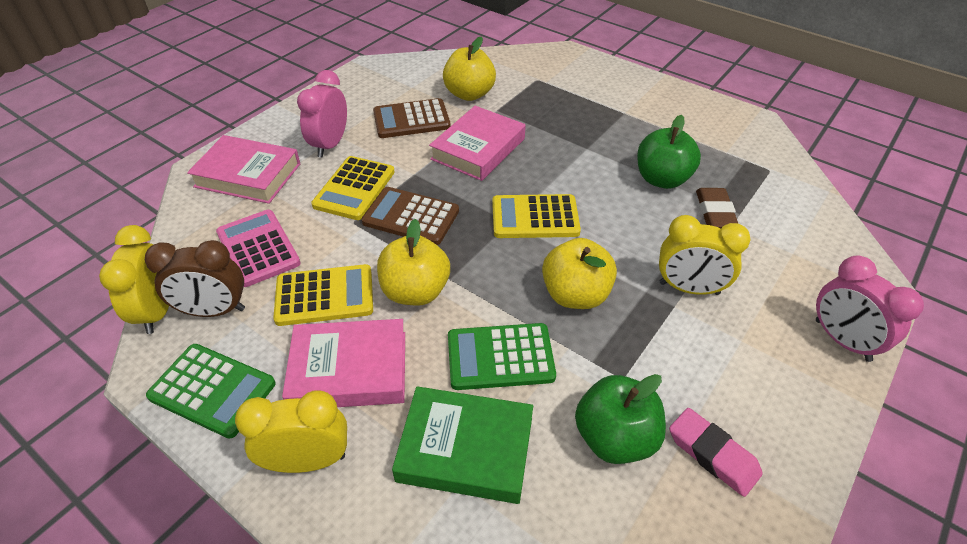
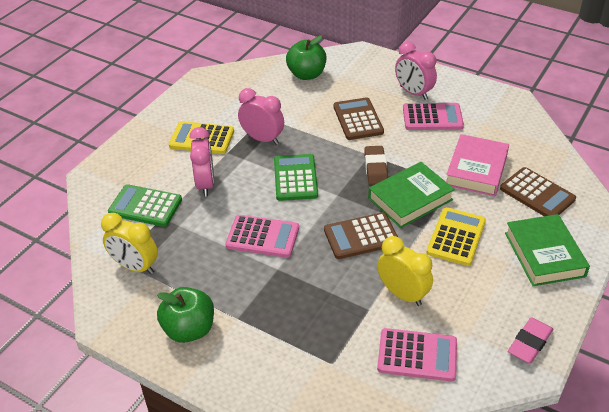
brown calculator: 2 -> 3
brown clock: 1 -> 0
green book: 1 -> 2
pink book: 3 -> 1
pink calculator: 1 -> 3
pink clock: 2 -> 3
yellow apple: 3 -> 0
yellow calculator: 3 -> 2
yellow clock: 3 -> 2

